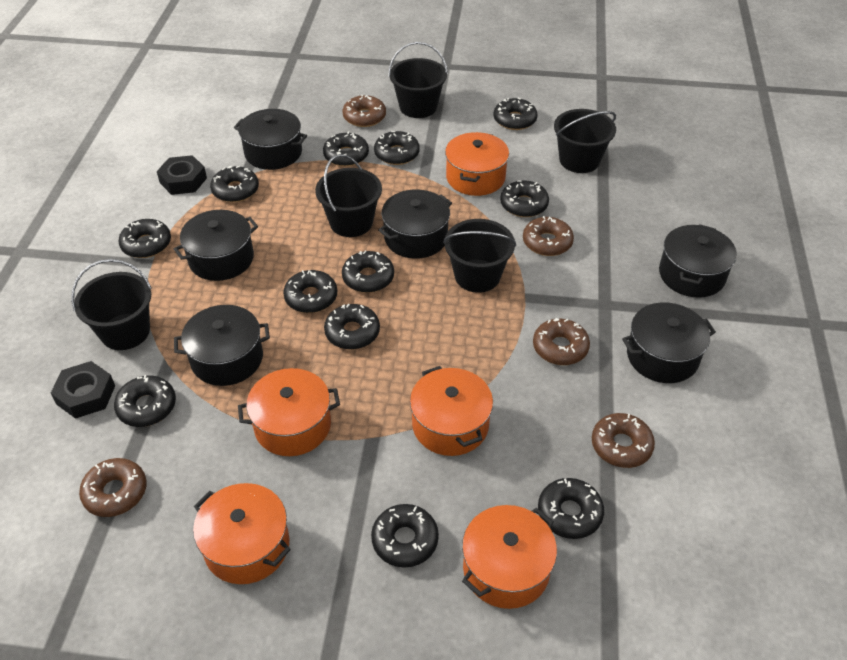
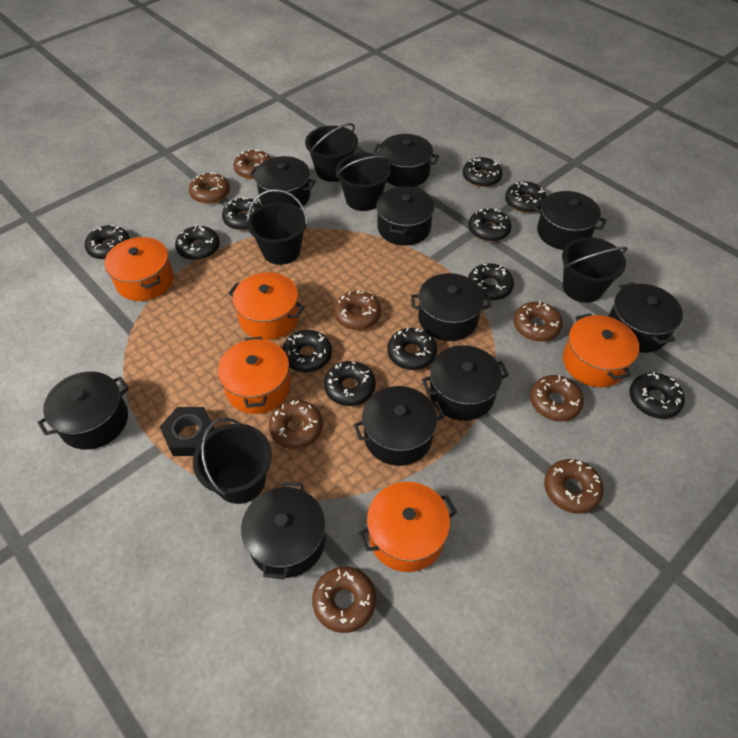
black donut: 12 -> 11
black nut: 2 -> 1
black pot: 6 -> 10
brown donut: 5 -> 8

